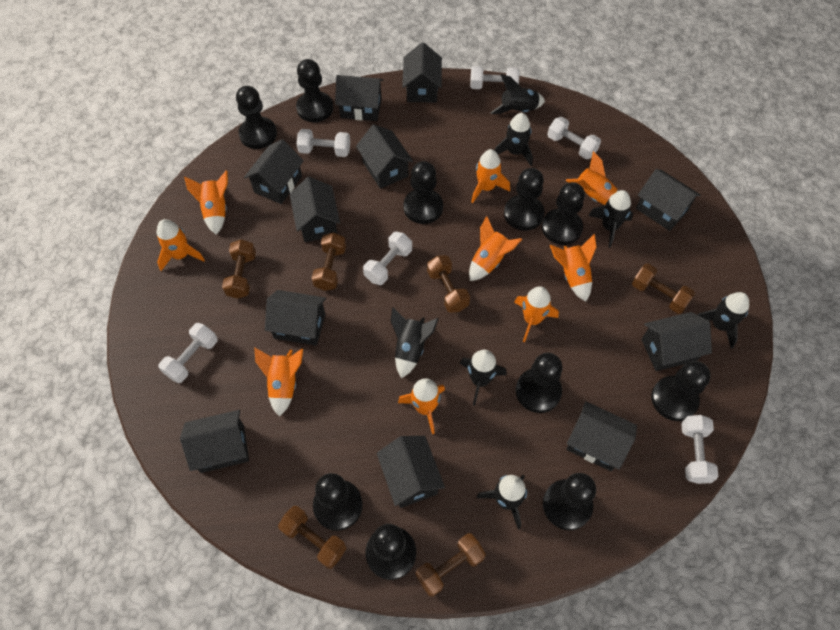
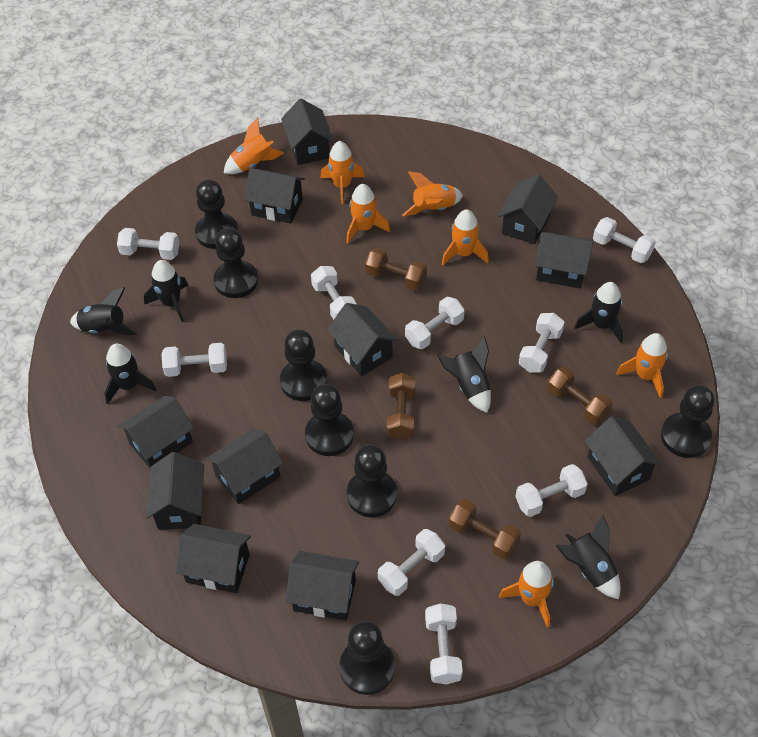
black pawn: 10 -> 7
black rocket: 7 -> 6
brown dumbbell: 6 -> 4
orange rocket: 9 -> 7
white dumbbell: 6 -> 9

